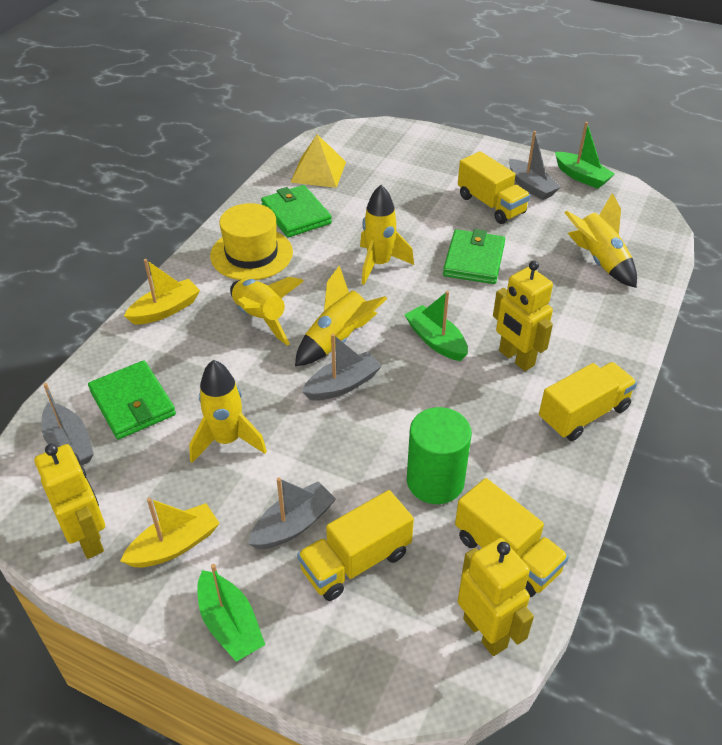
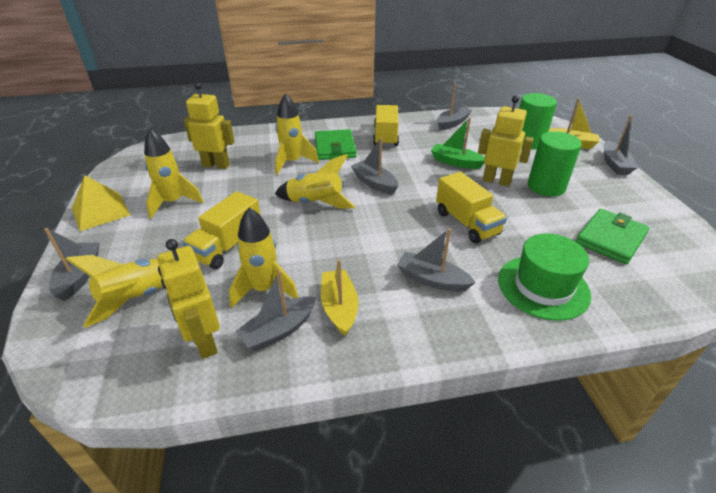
green boat: 3 -> 1
green cylinder: 1 -> 2
green hat: 0 -> 1
green wallet: 3 -> 2
grey boat: 4 -> 6
yellow hat: 1 -> 0
yellow truck: 4 -> 3

